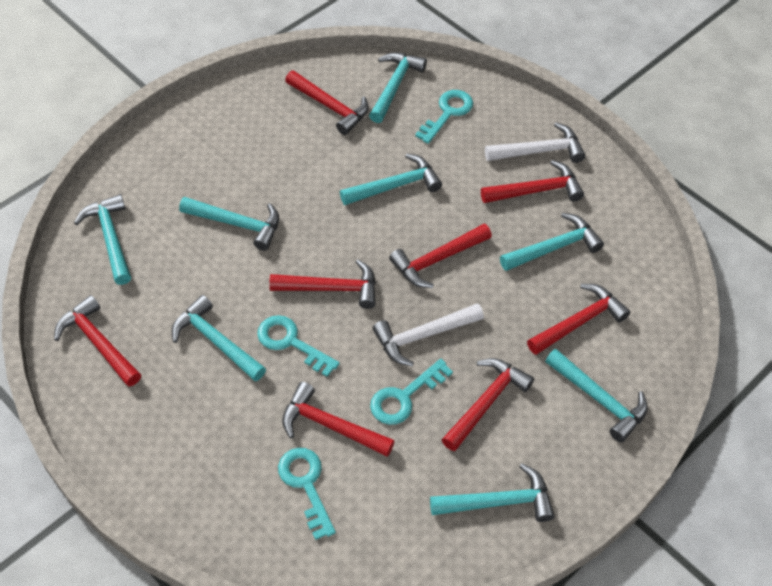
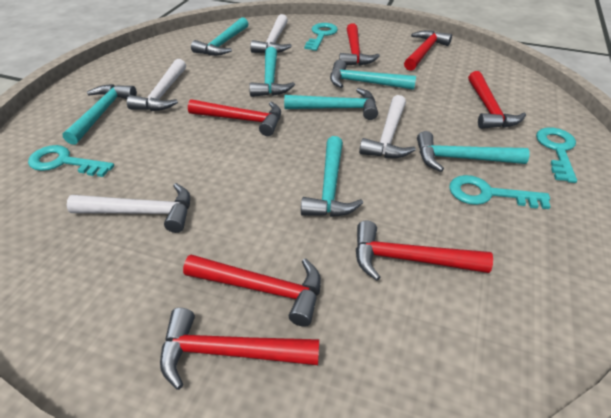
red hammer: 8 -> 7
turquoise hammer: 8 -> 7
white hammer: 2 -> 4

